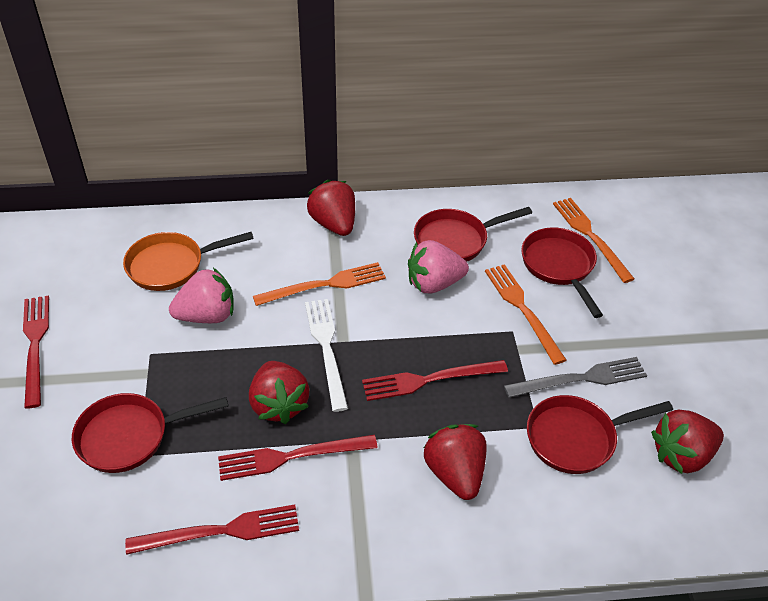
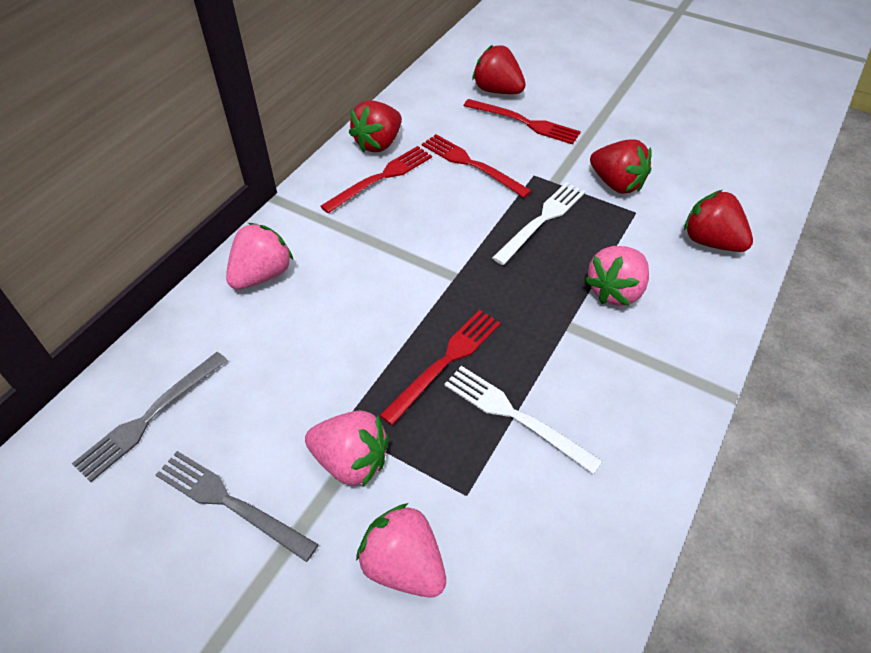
grey fork: 1 -> 2
orange fork: 3 -> 0
orange pan: 1 -> 0
pink strawberry: 2 -> 4
red pan: 4 -> 0
white fork: 1 -> 2

